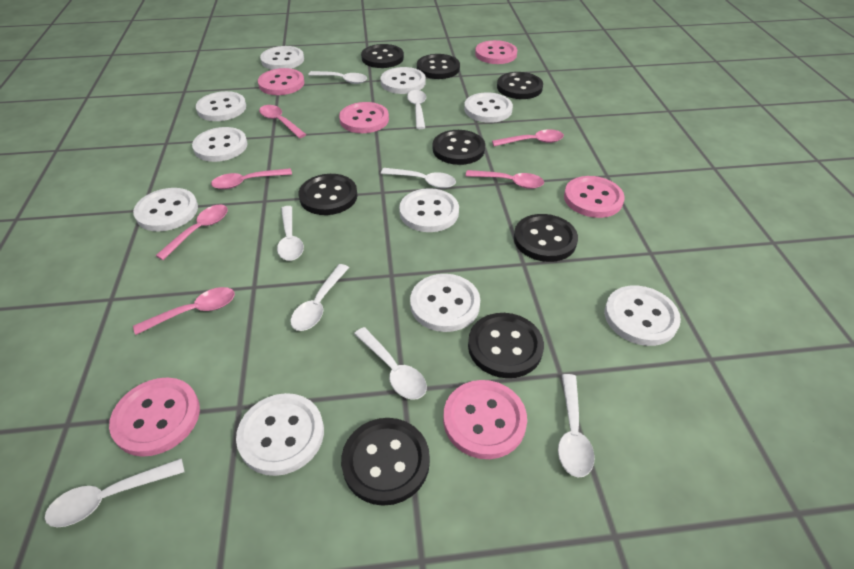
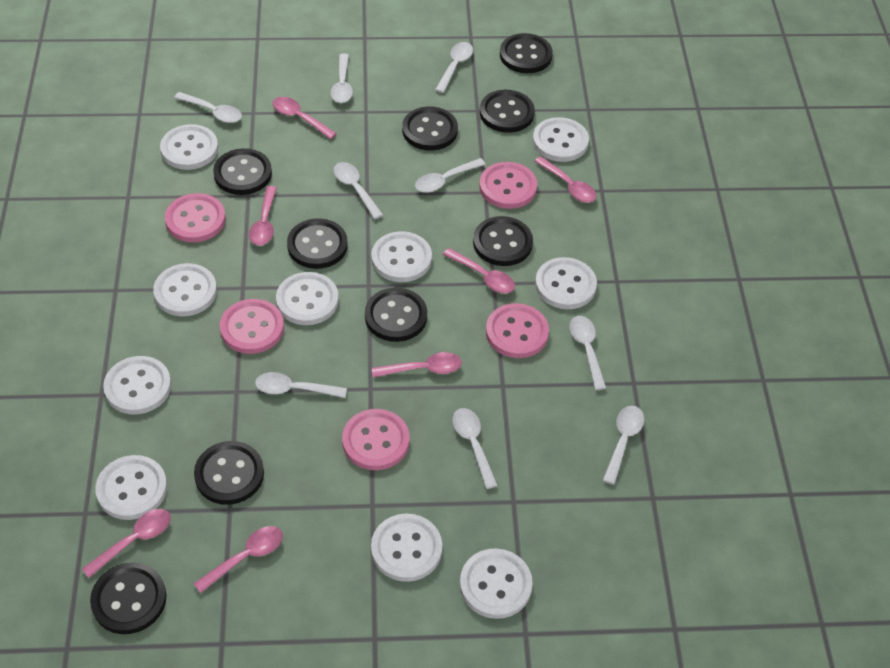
black button: 8 -> 9
pink button: 6 -> 5
pink spoon: 6 -> 7
white spoon: 8 -> 9

